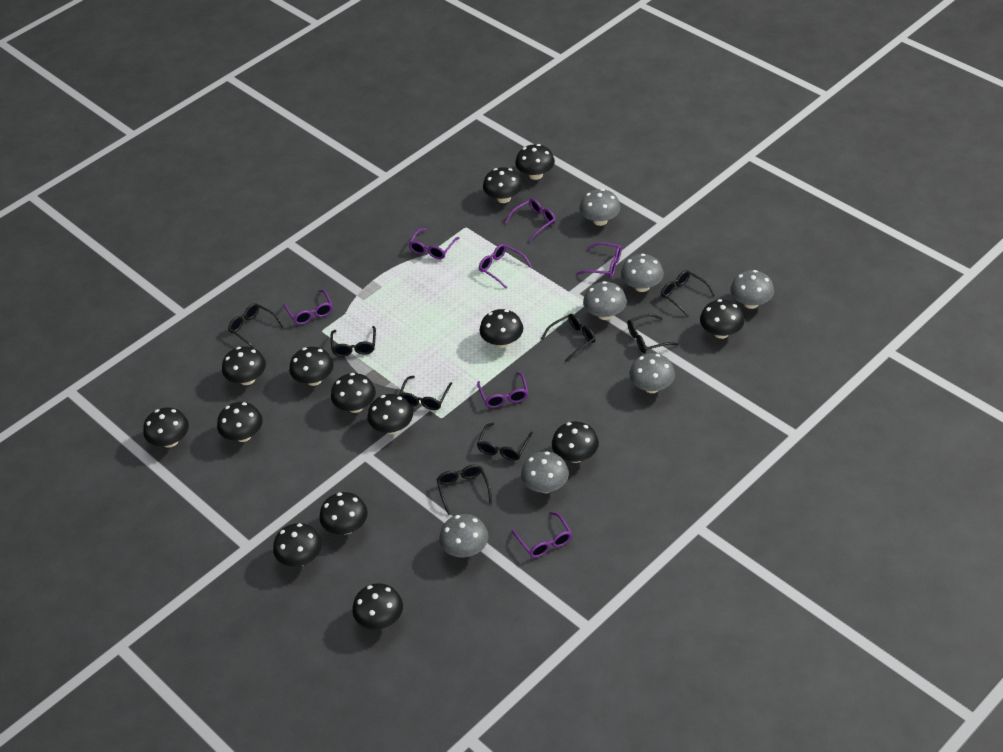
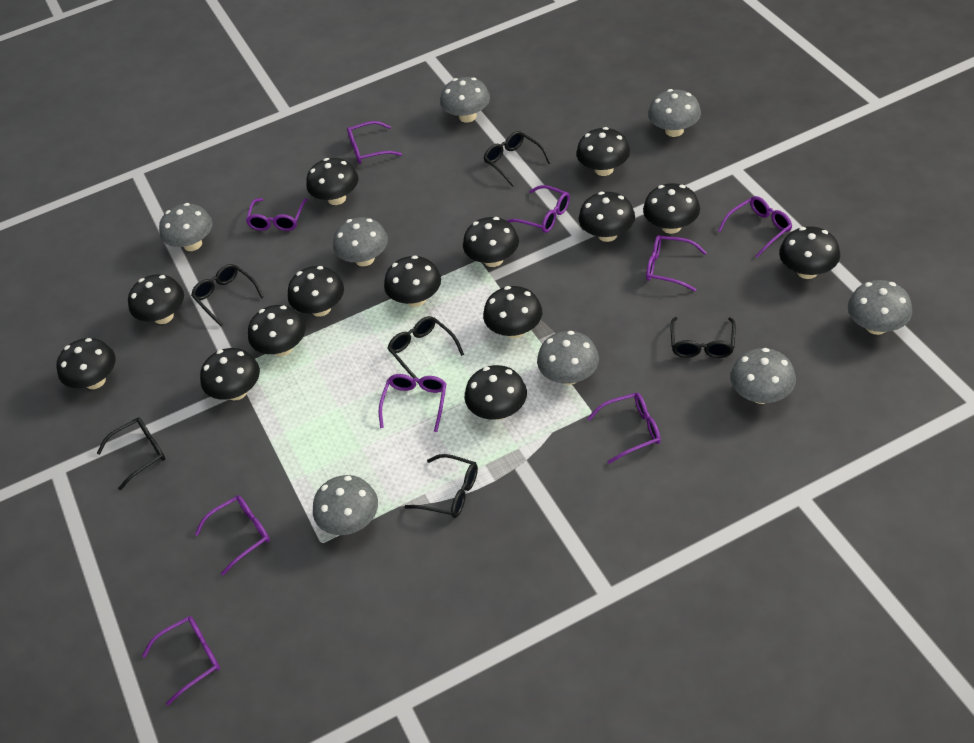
black glasses: 8 -> 6
grey mushroom: 7 -> 8
purple glasses: 7 -> 9

